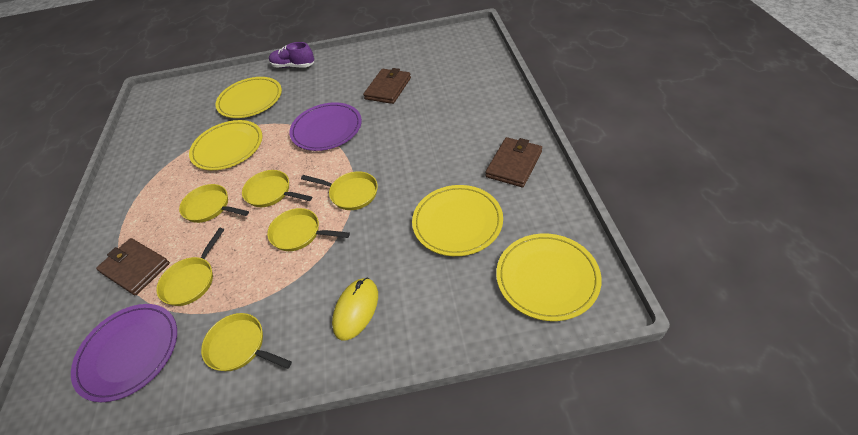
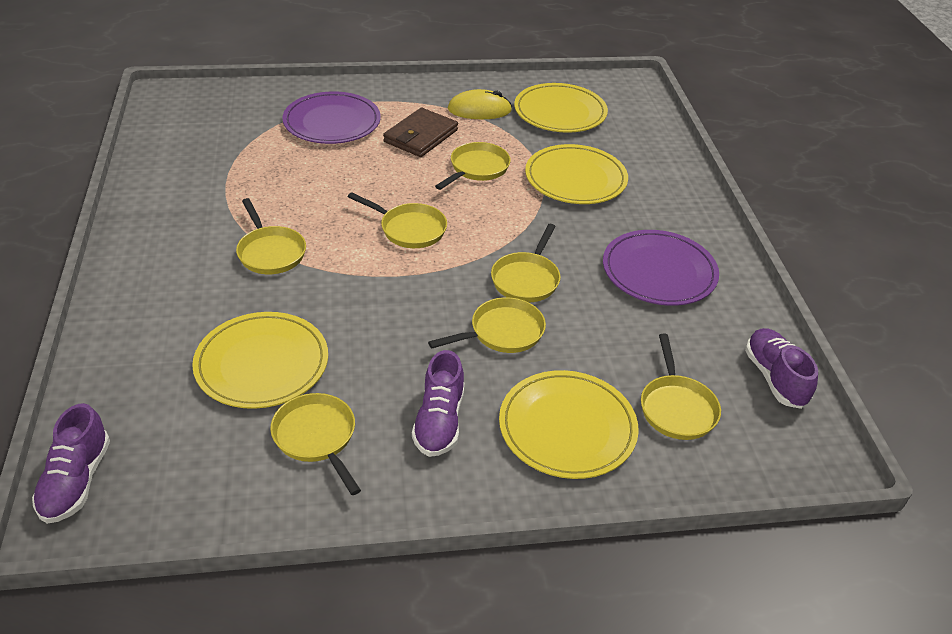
brown wallet: 3 -> 1
purple shoe: 1 -> 3
yellow pan: 6 -> 7

